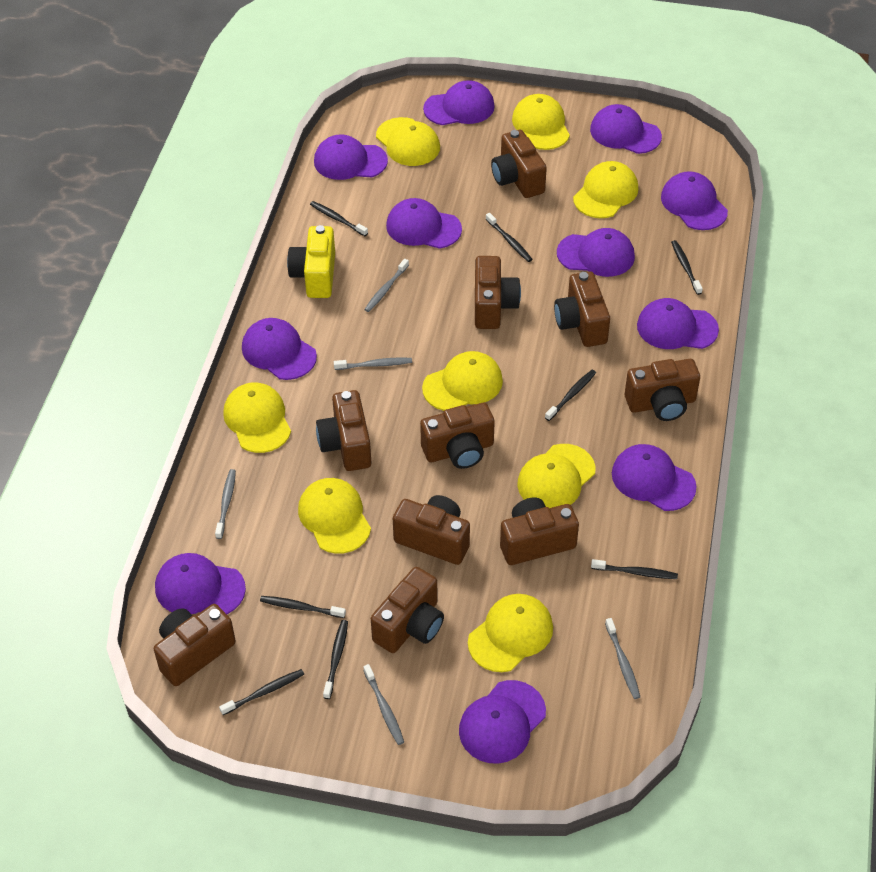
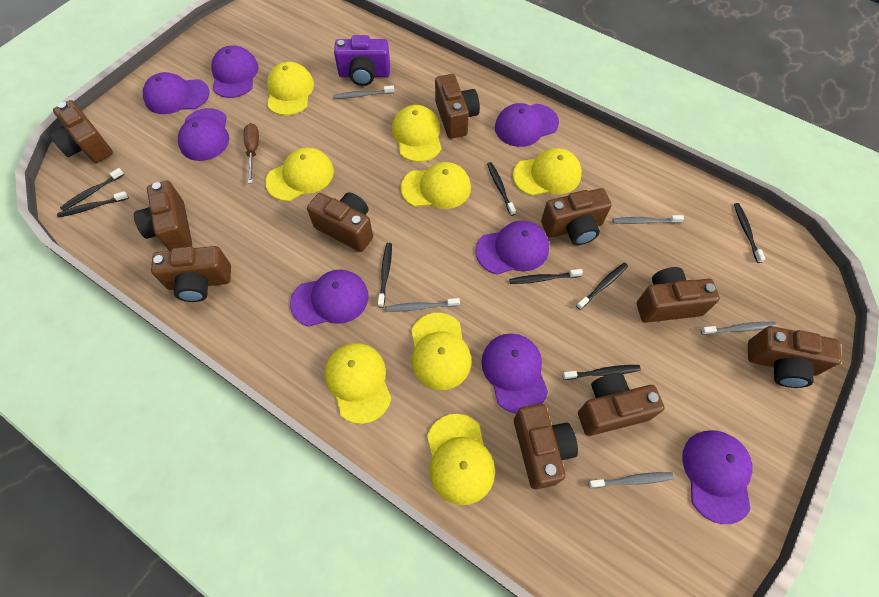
brown screwdriver: 0 -> 1
purple camera: 0 -> 1
purple cap: 11 -> 8
yellow camera: 1 -> 0

